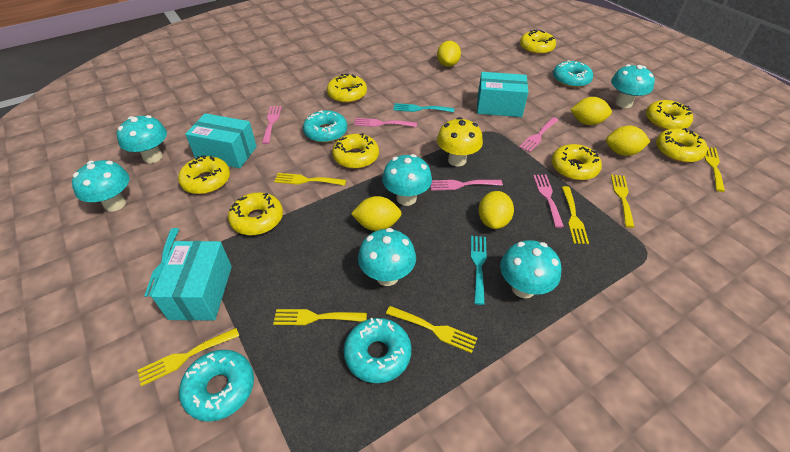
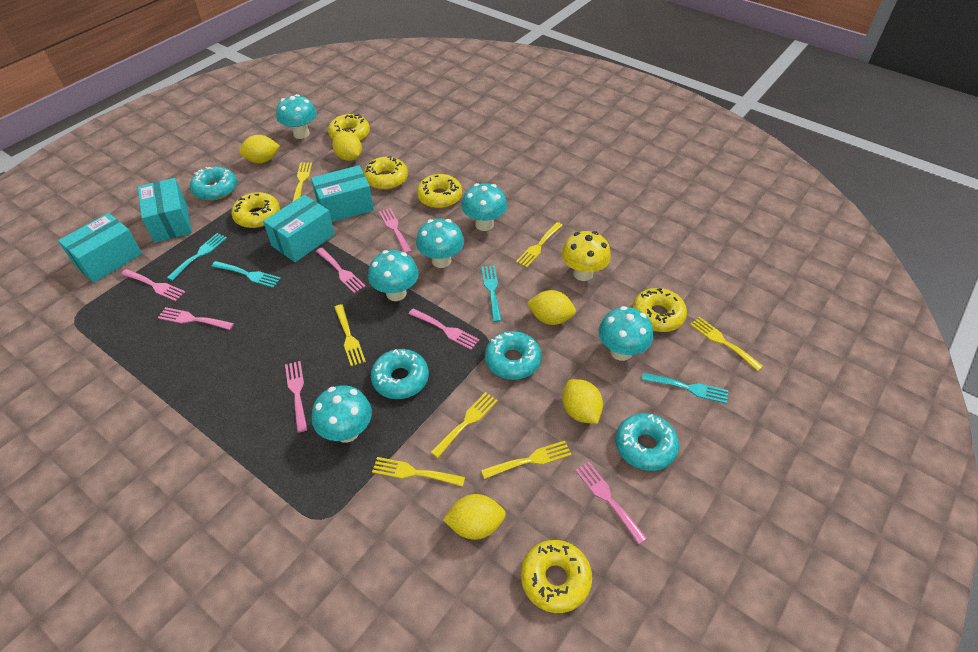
pink fork: 5 -> 7
turquoise box: 3 -> 4
turquoise fork: 3 -> 4
yellow donut: 8 -> 6

